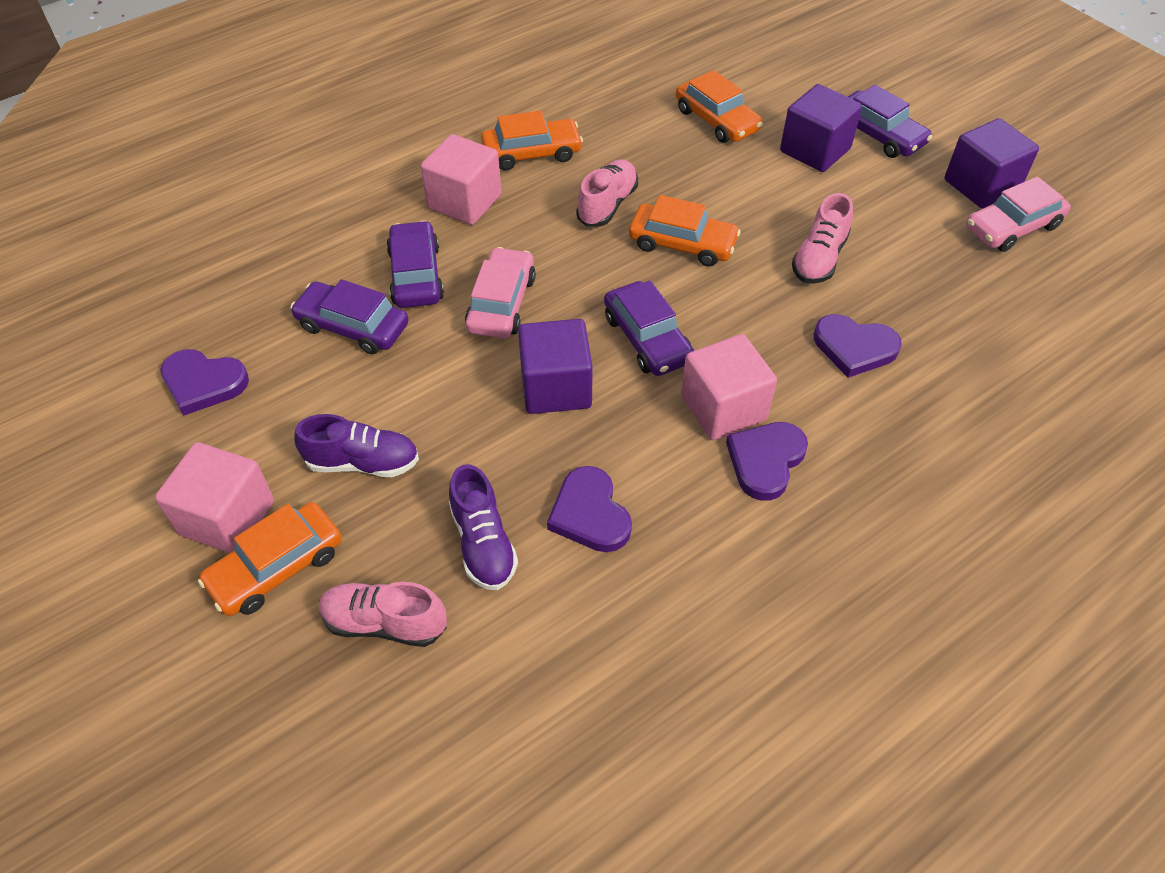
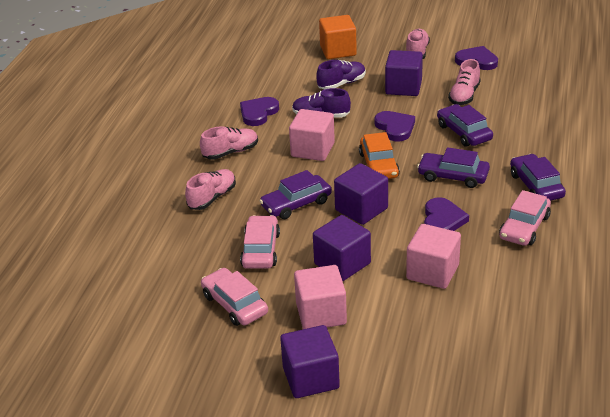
orange car: 4 -> 1
orange cube: 0 -> 1
pink car: 2 -> 3
pink shoe: 3 -> 4
purple cube: 3 -> 4

